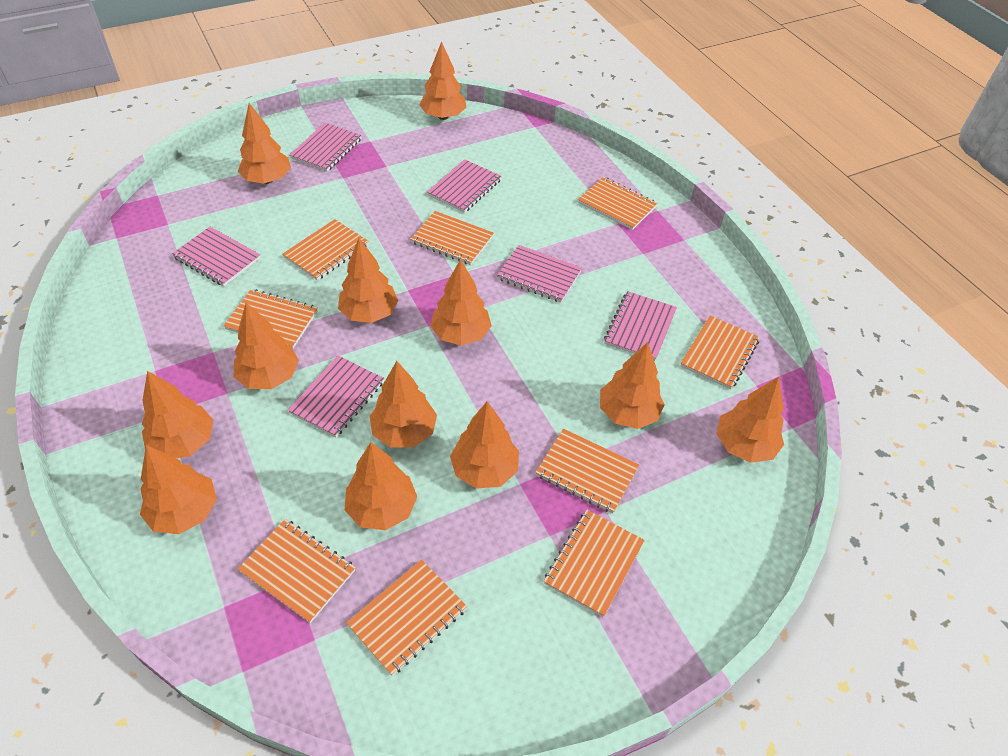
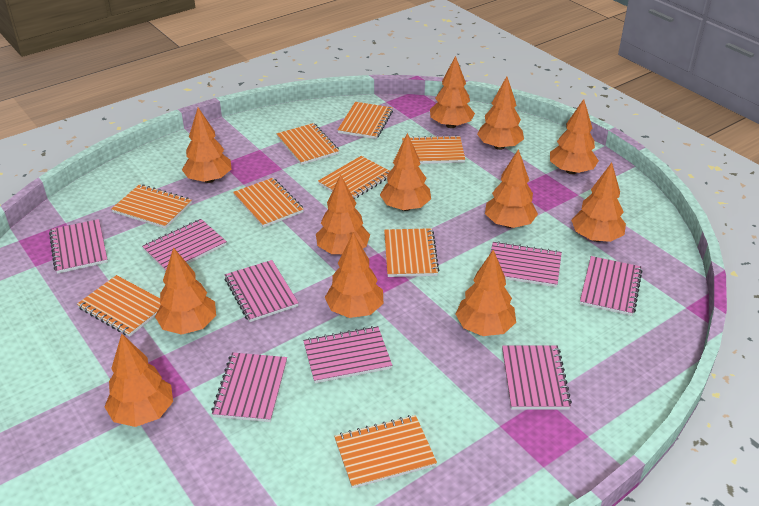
pink notebook: 6 -> 8

